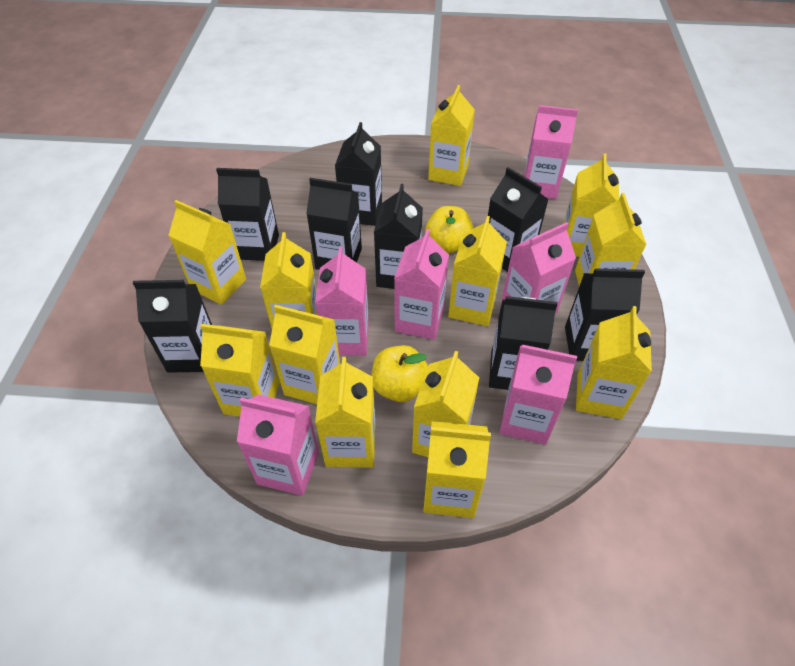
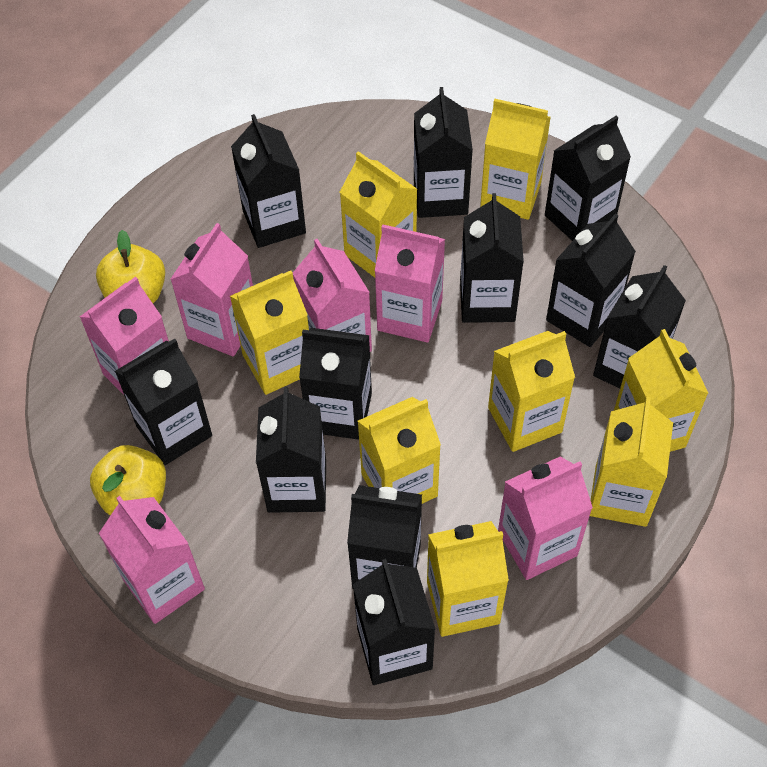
black carton: 8 -> 11
yellow carton: 12 -> 8

